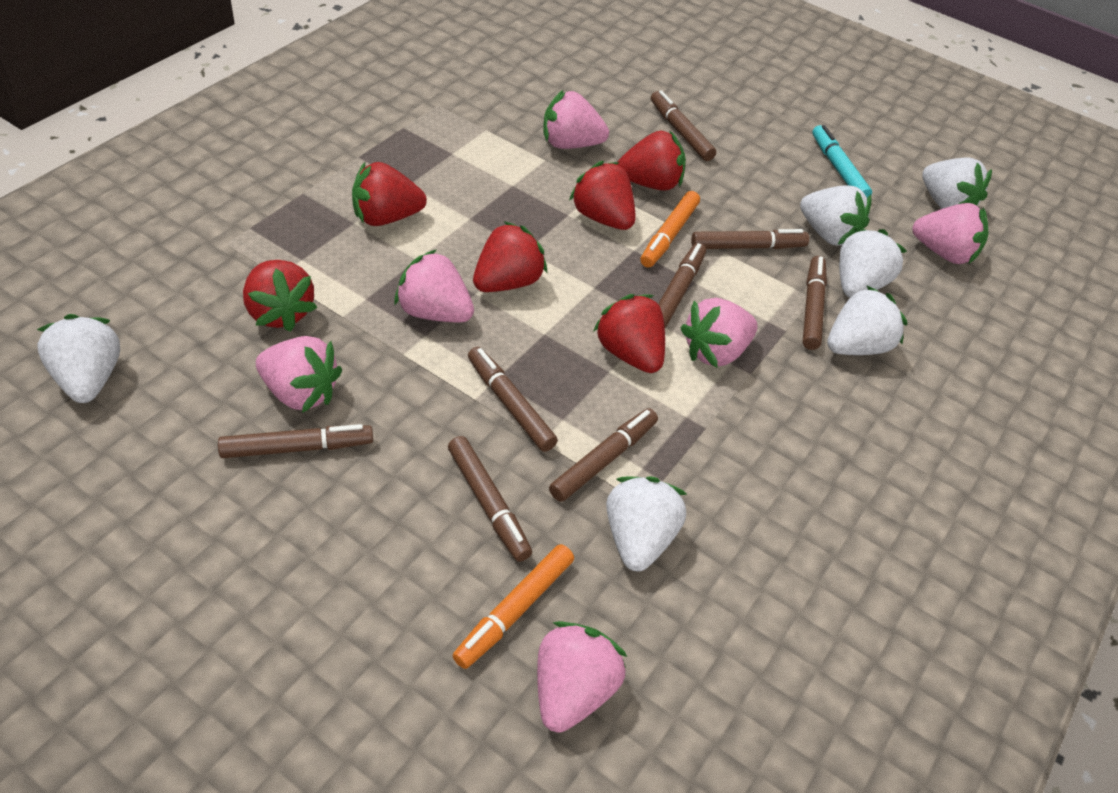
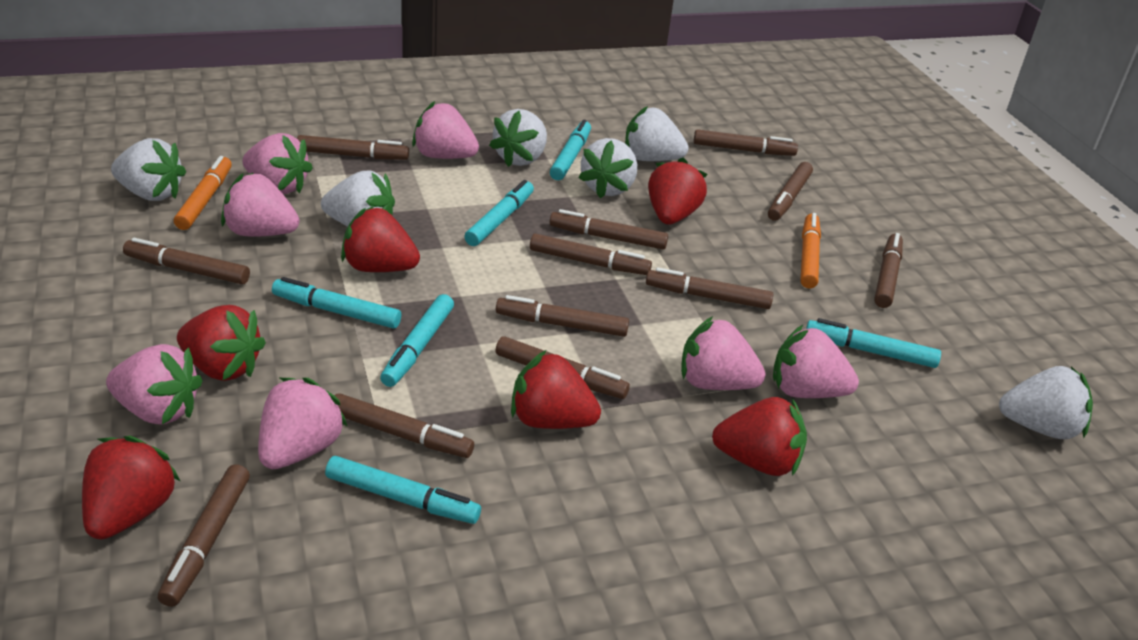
brown marker: 8 -> 12
pink strawberry: 6 -> 7
turquoise marker: 1 -> 6

